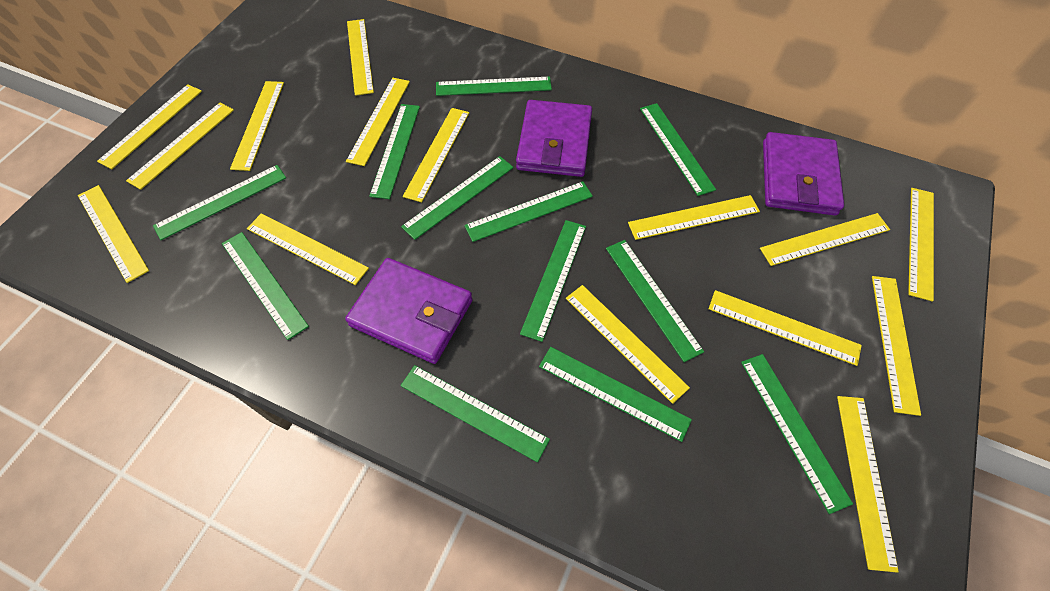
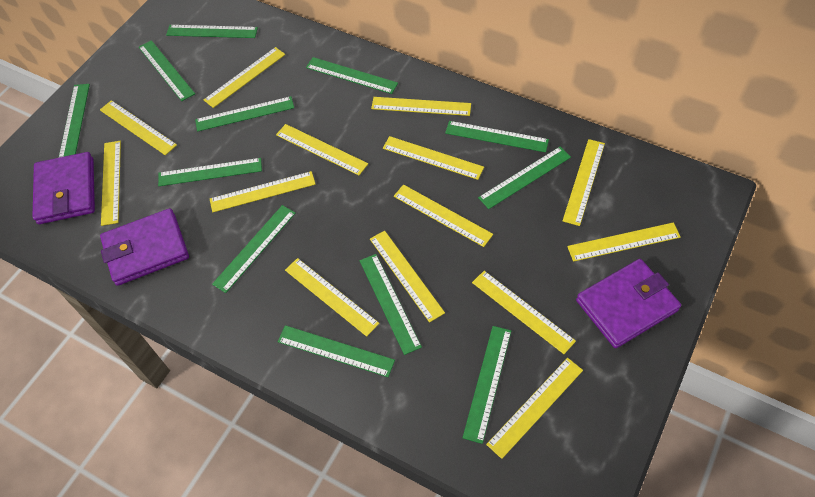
yellow ruler: 15 -> 14

